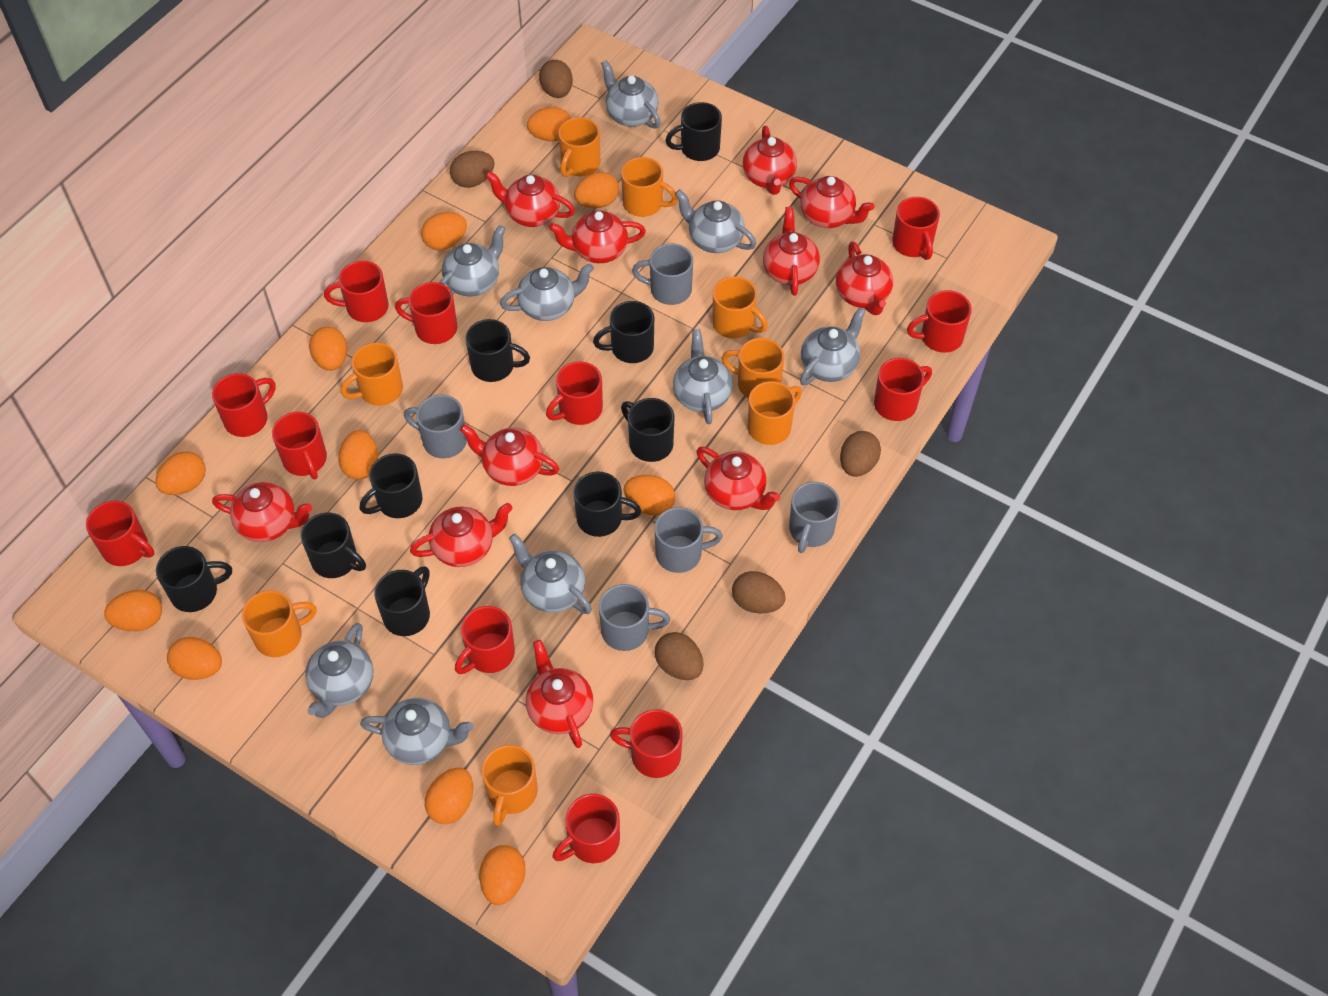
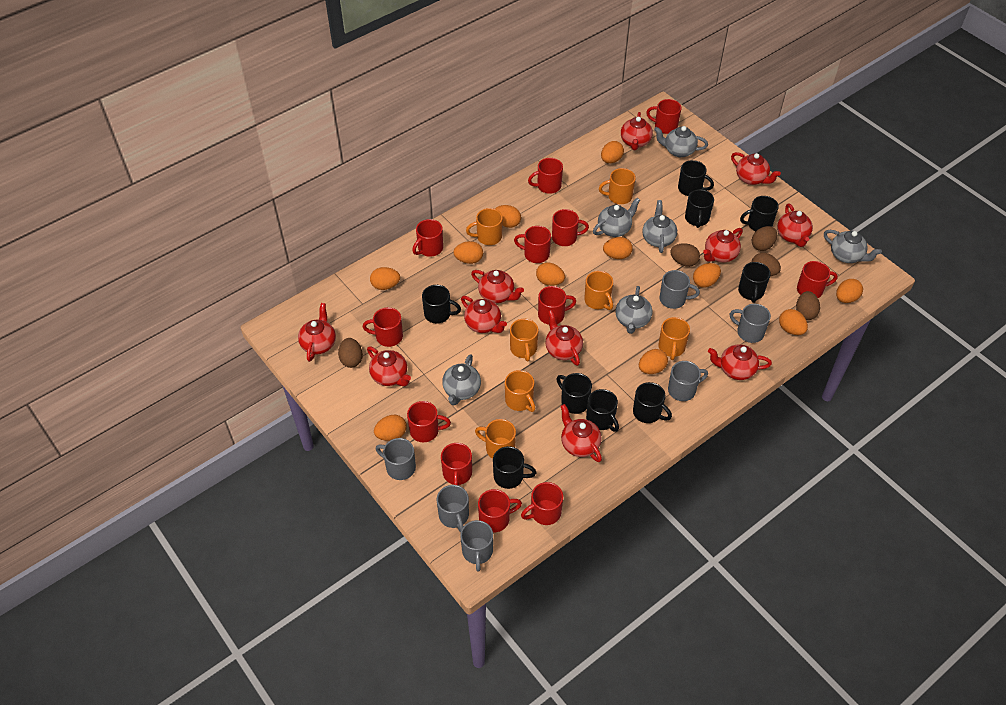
grey mug: 5 -> 6
grey teapot: 9 -> 6
orange mug: 8 -> 7

